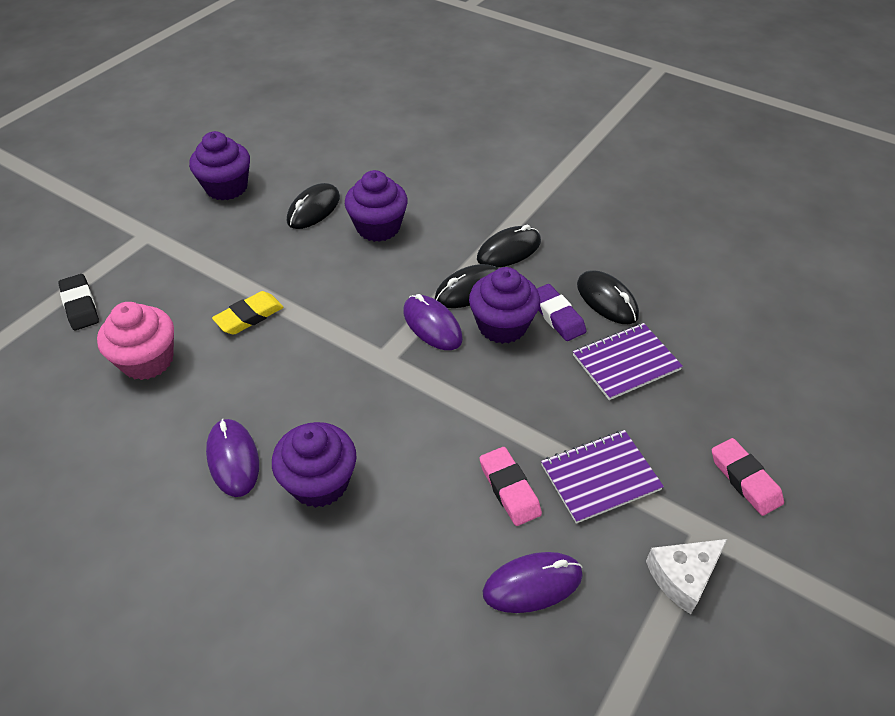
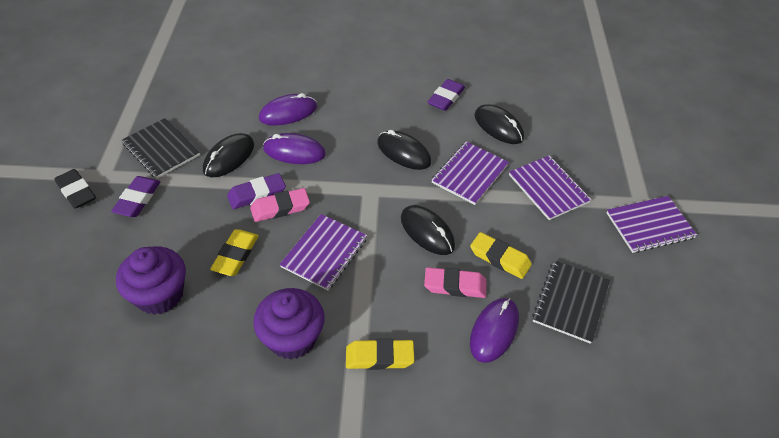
black notebook: 0 -> 2
pink cupcake: 1 -> 0
purple cupcake: 4 -> 2
purple eraser: 1 -> 3
purple notebook: 2 -> 4
white cheese: 1 -> 0
yellow eraser: 1 -> 3

